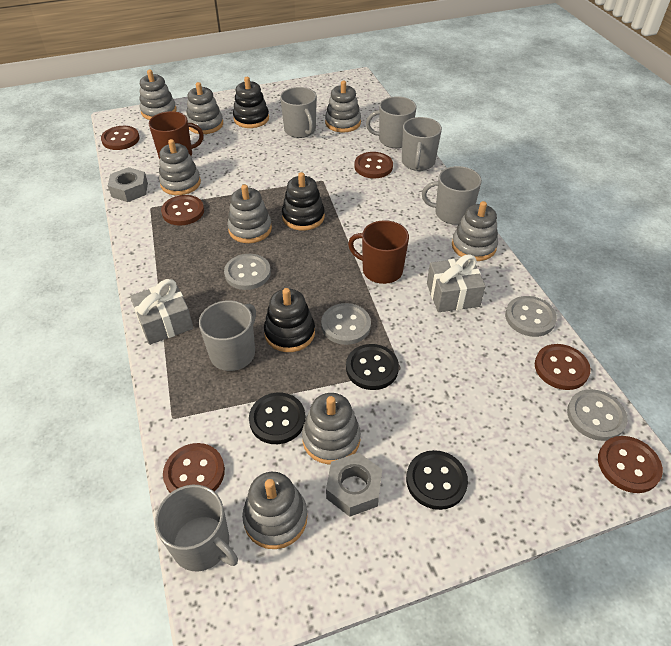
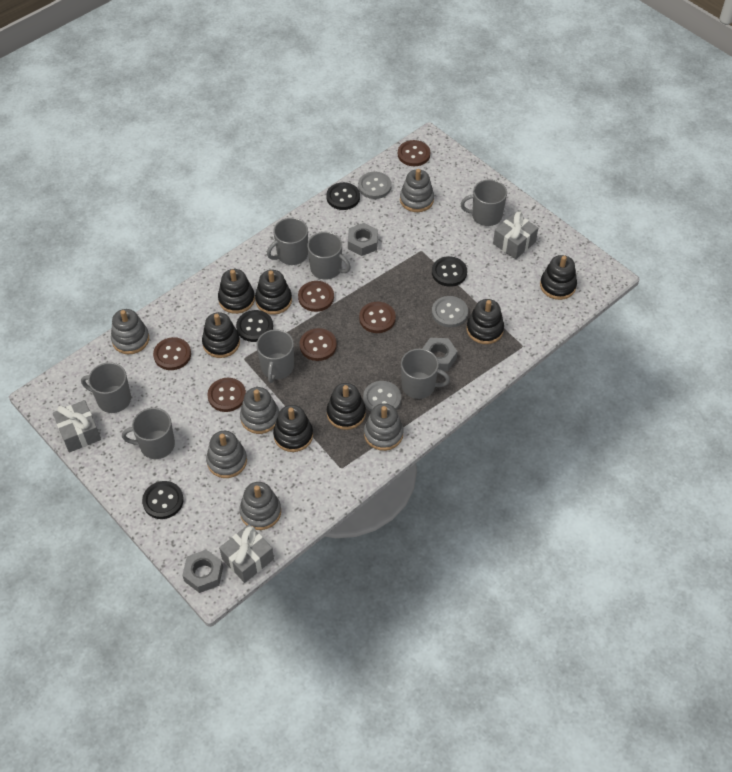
black button: 3 -> 4
black stacking toy: 3 -> 7
brown mug: 2 -> 0
grey button: 4 -> 3
grey gift: 2 -> 3
grey mug: 6 -> 7
grey nut: 2 -> 3
grey stacking toy: 8 -> 6

